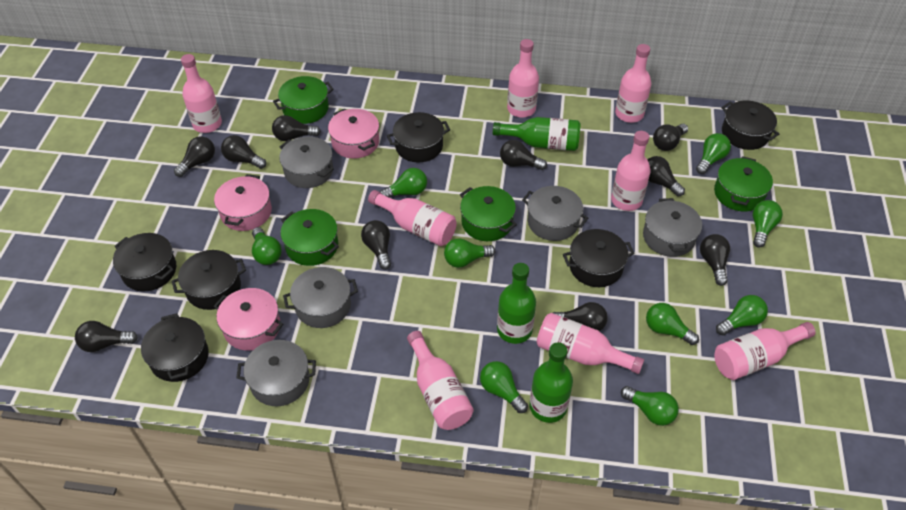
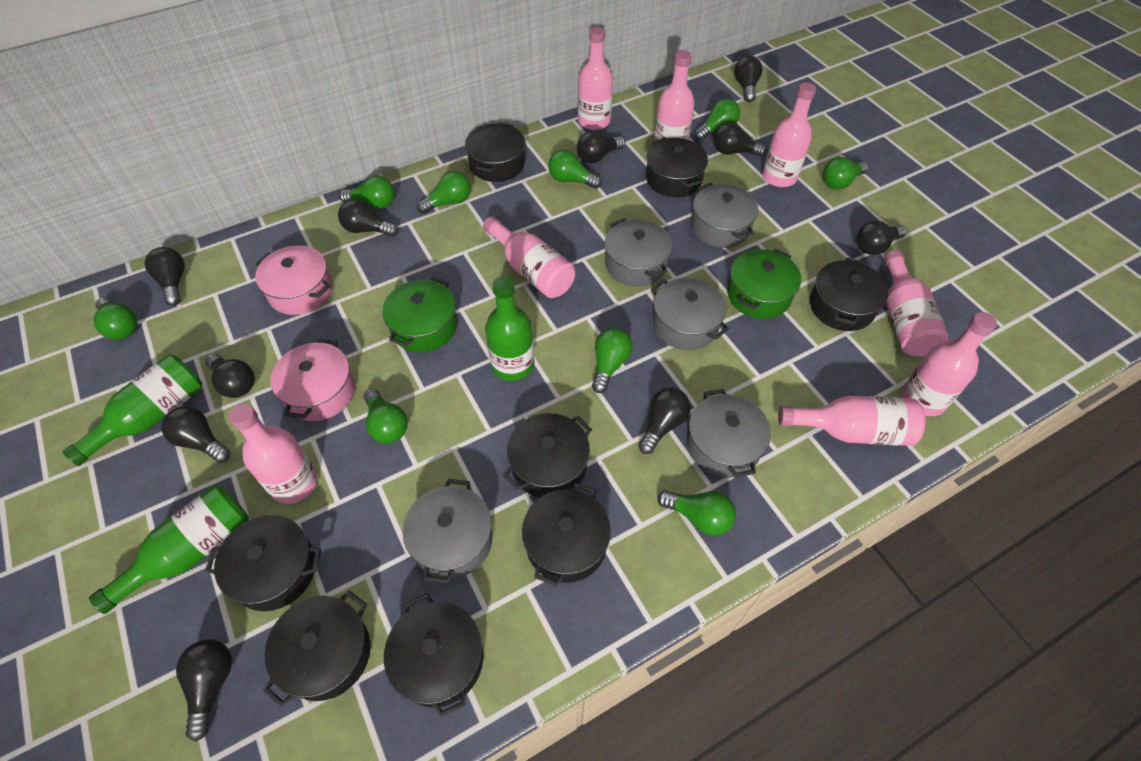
black pot: 6 -> 8
green pot: 4 -> 2
pink pot: 3 -> 2

